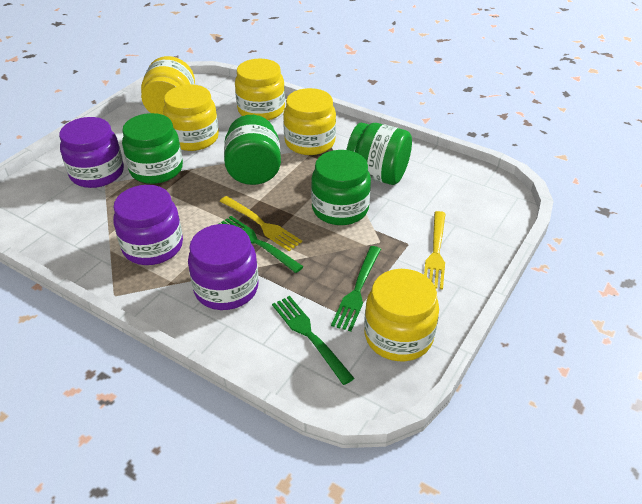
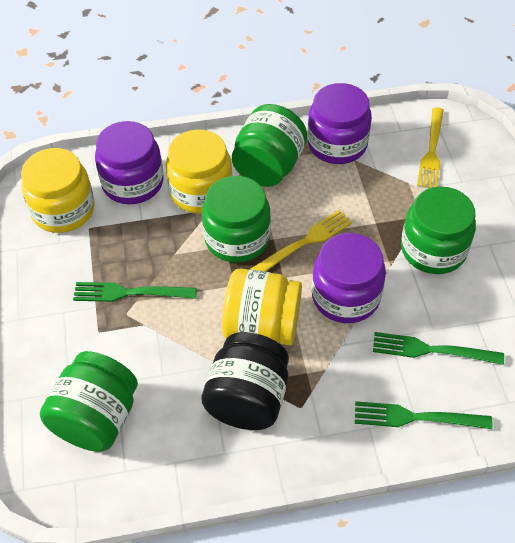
black jar: 0 -> 1
yellow jar: 5 -> 3

